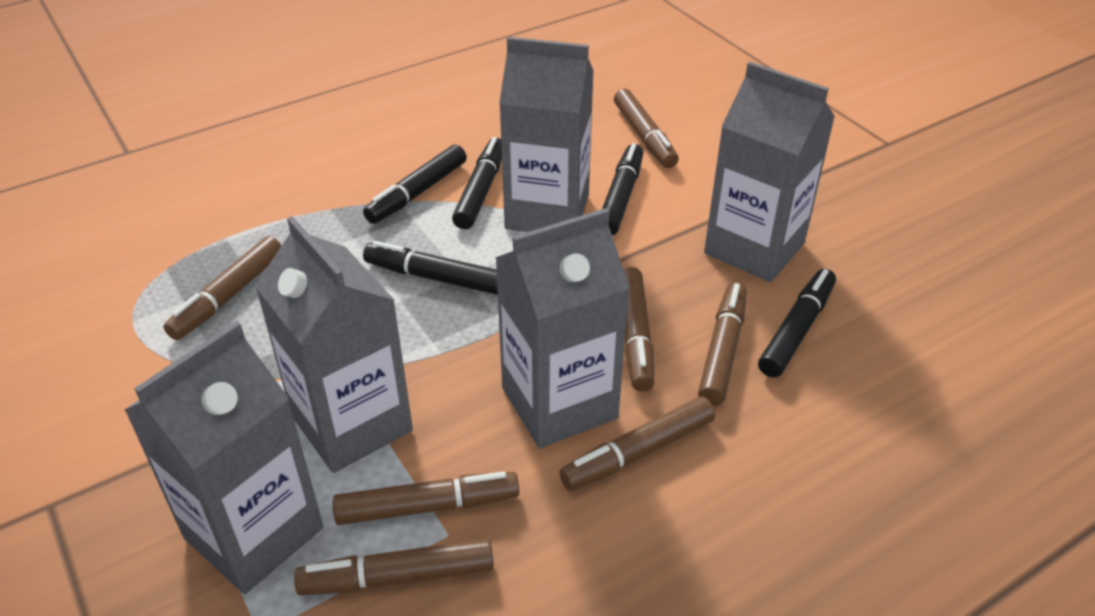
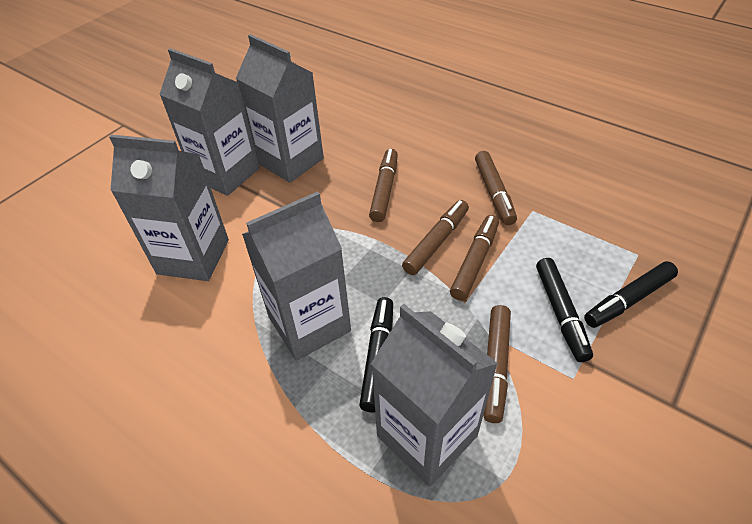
black marker: 5 -> 3
brown marker: 7 -> 5

